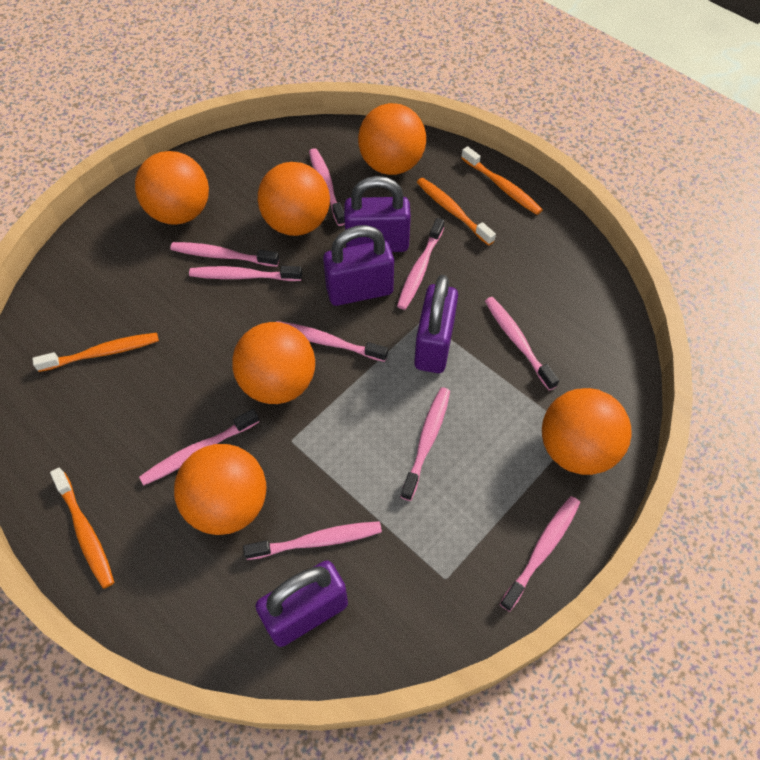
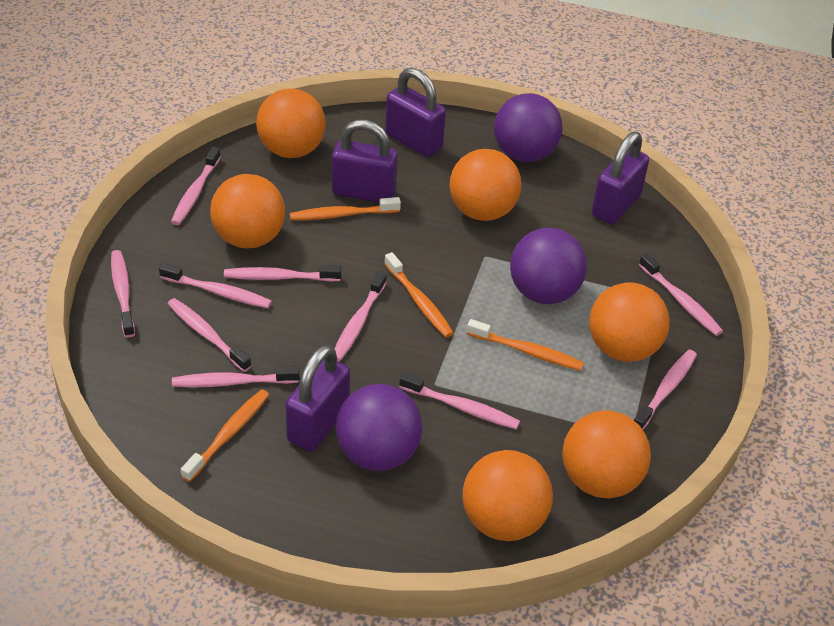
purple ball: 0 -> 3

